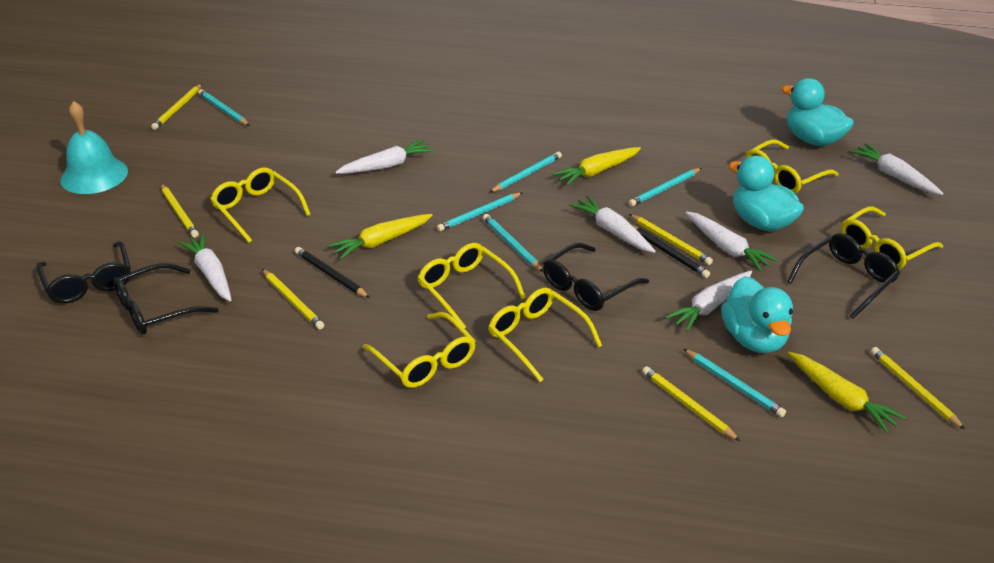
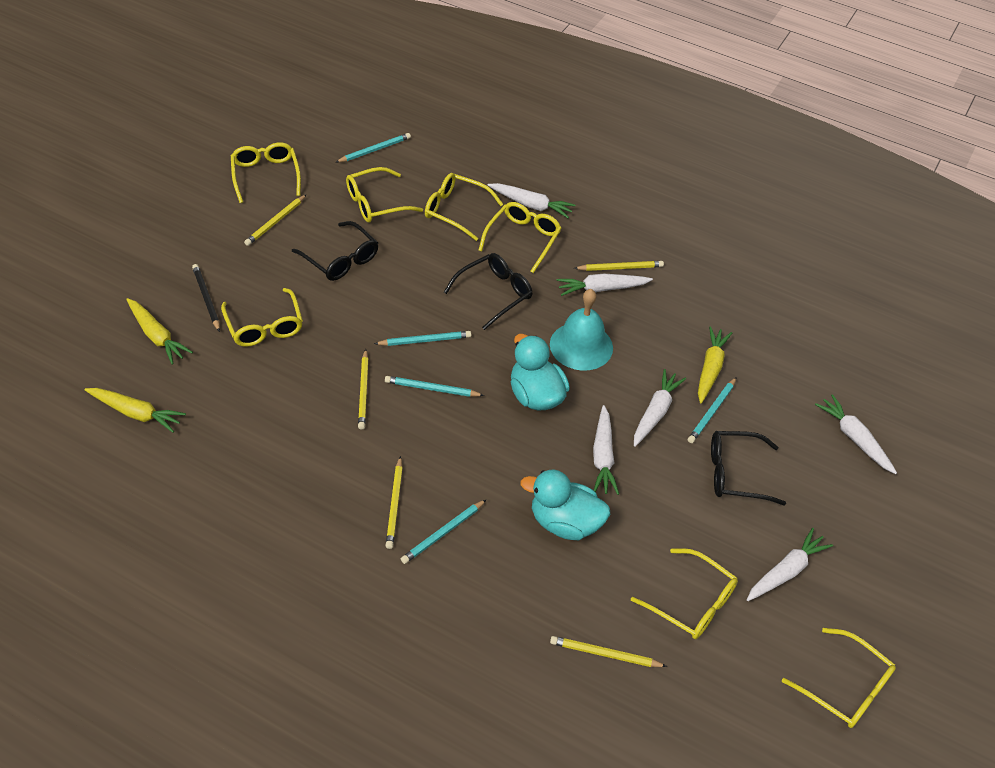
black glasses: 4 -> 3
black pencil: 2 -> 1
turquoise duck: 3 -> 2
turquoise pencil: 6 -> 5
yellow glasses: 6 -> 7
yellow pencil: 6 -> 5

